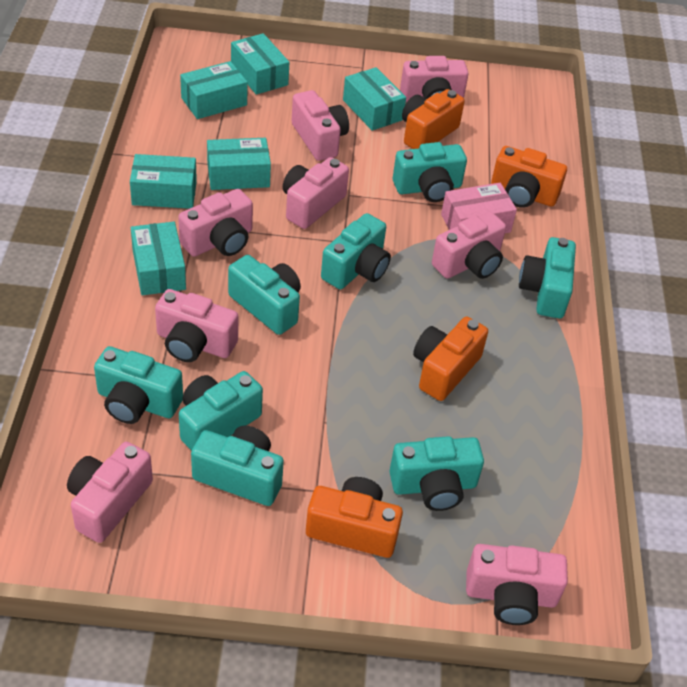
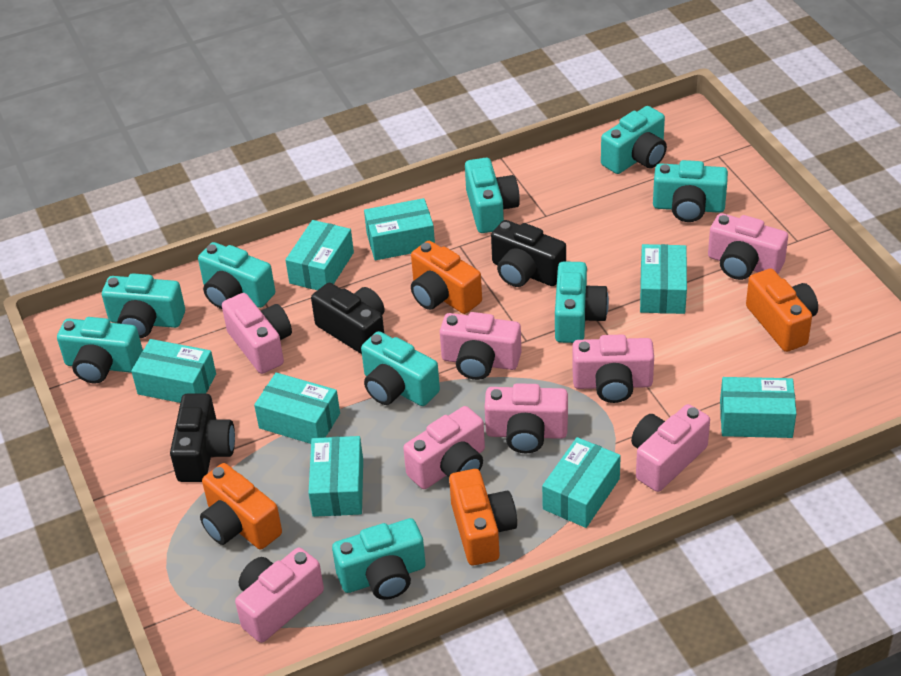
black camera: 0 -> 3
pink box: 1 -> 0
turquoise box: 6 -> 8
turquoise camera: 8 -> 9

